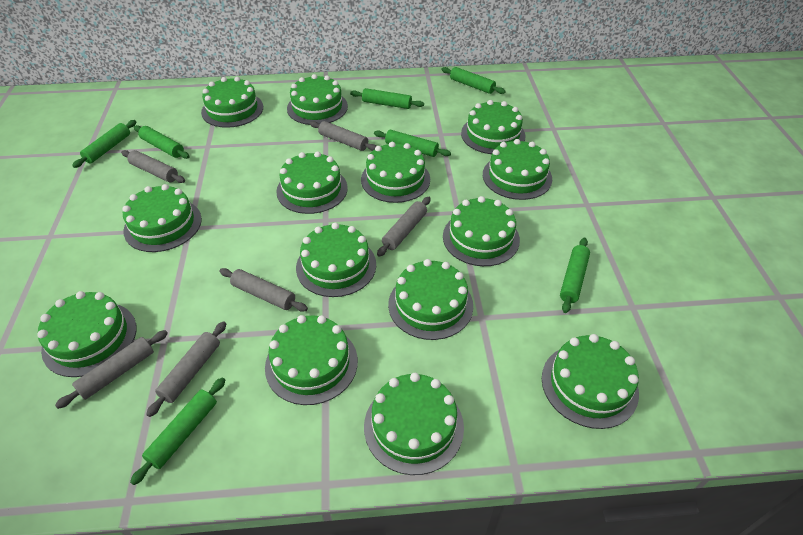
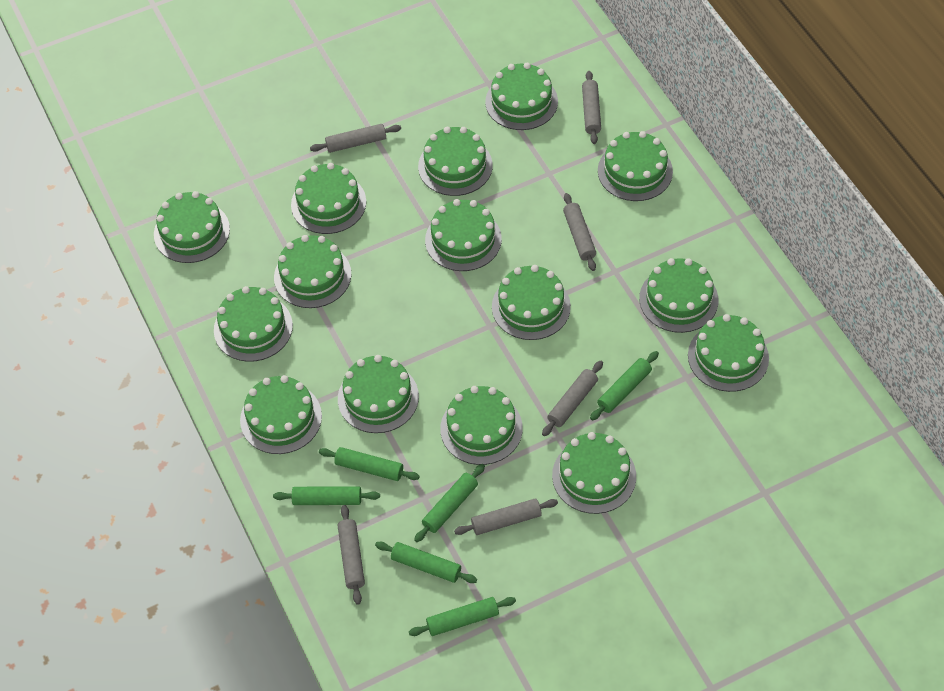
green cake: 14 -> 15
green rolling pin: 7 -> 6

